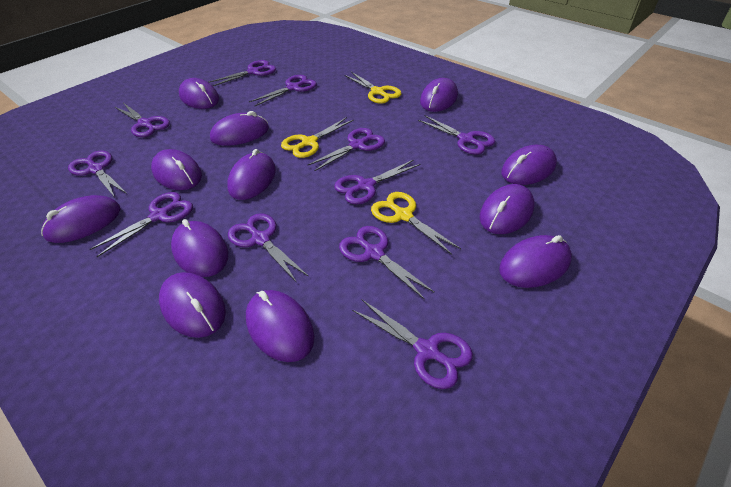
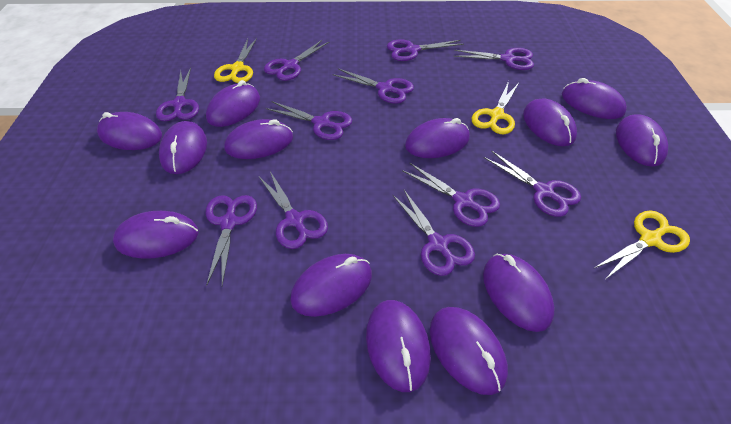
purple mouse: 12 -> 13

